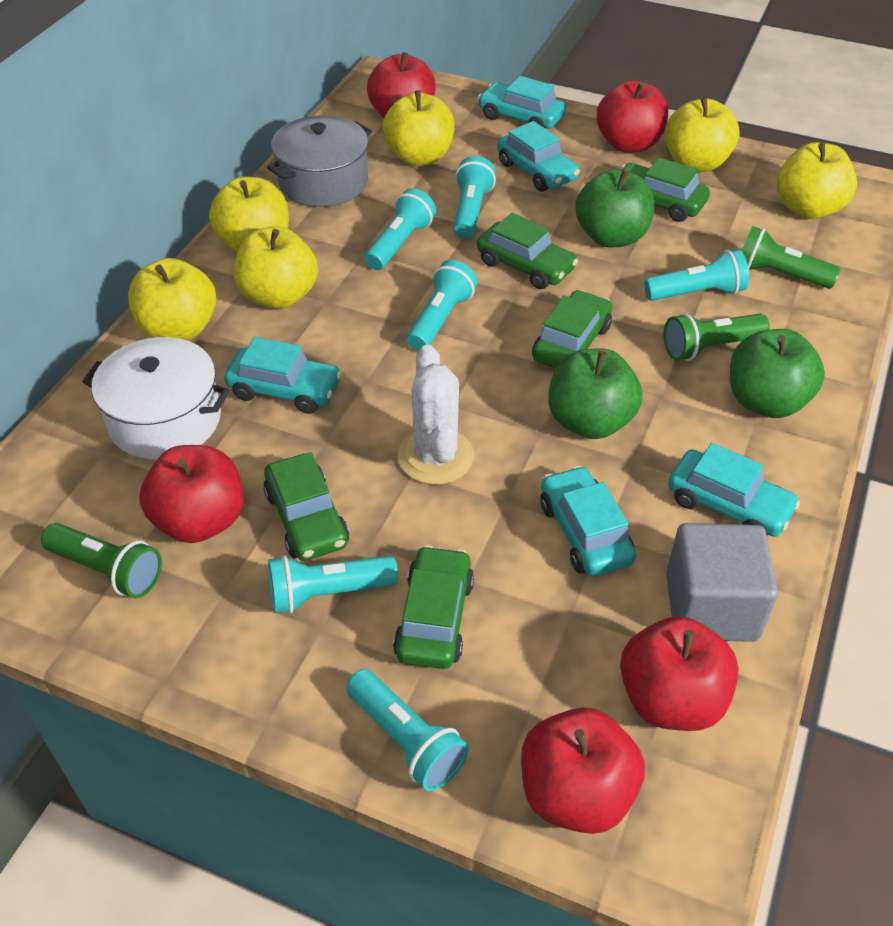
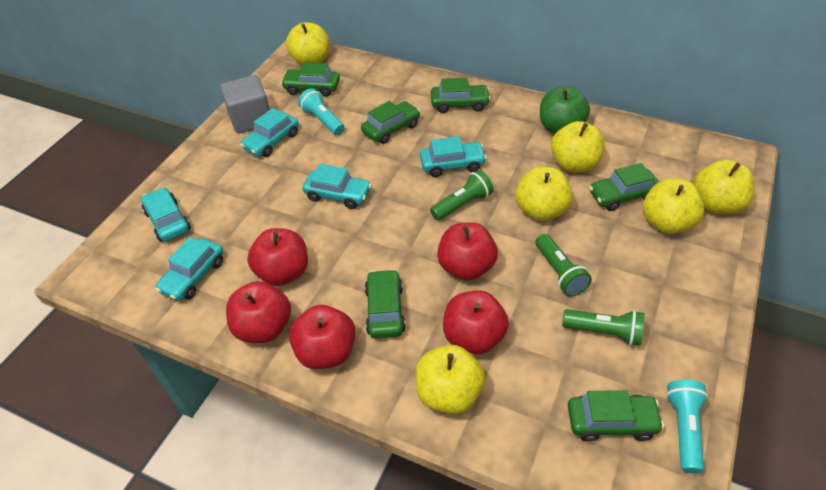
green apple: 3 -> 1
green car: 5 -> 6
grey pot: 1 -> 0
turquoise flashlight: 6 -> 2
white cactus: 1 -> 0
white pot: 1 -> 0

